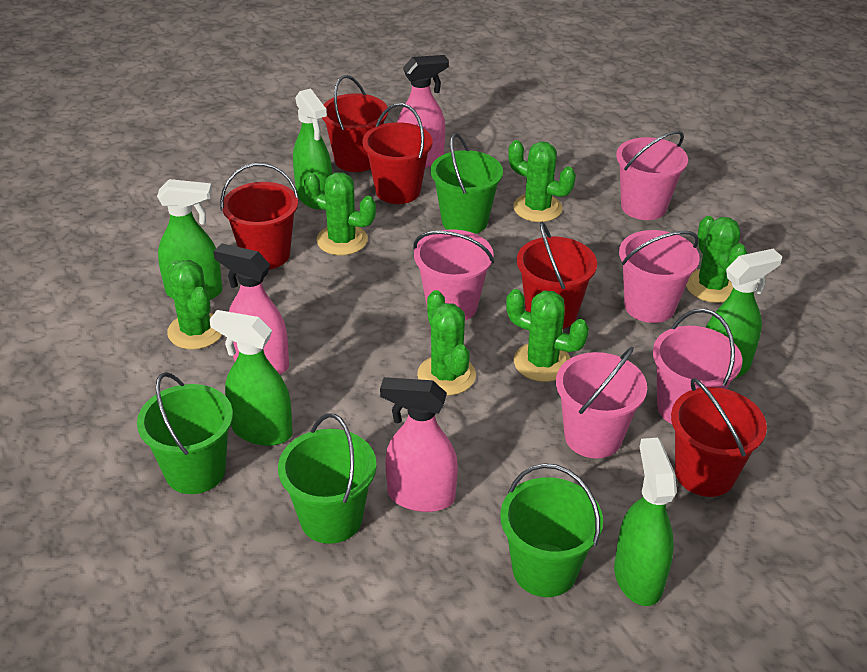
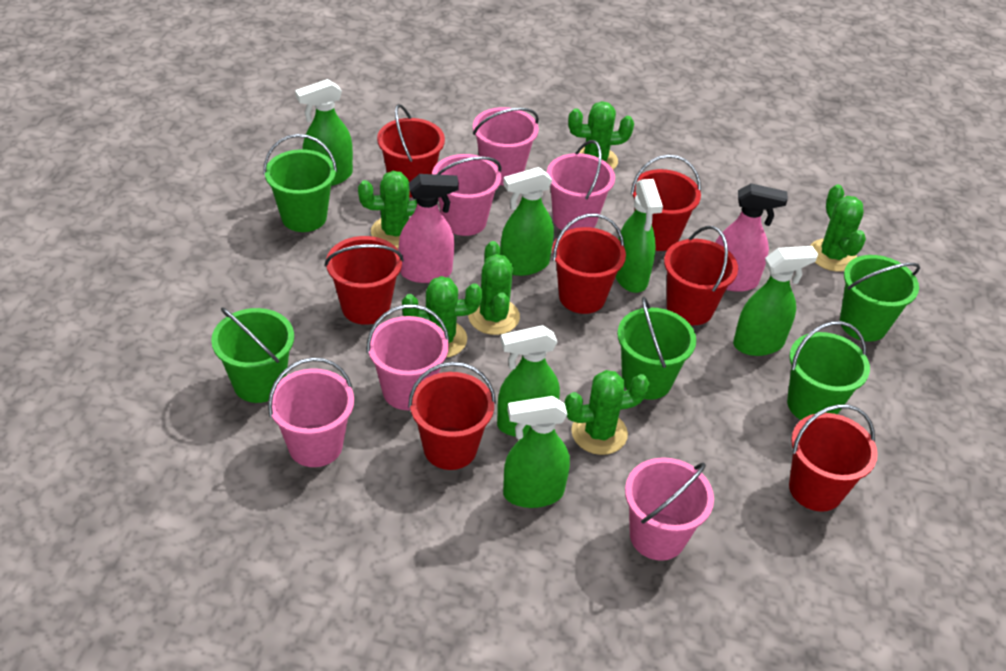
green bucket: 4 -> 5
green spray bottle: 5 -> 6
pink bucket: 5 -> 6
pink spray bottle: 3 -> 2
red bucket: 5 -> 7

